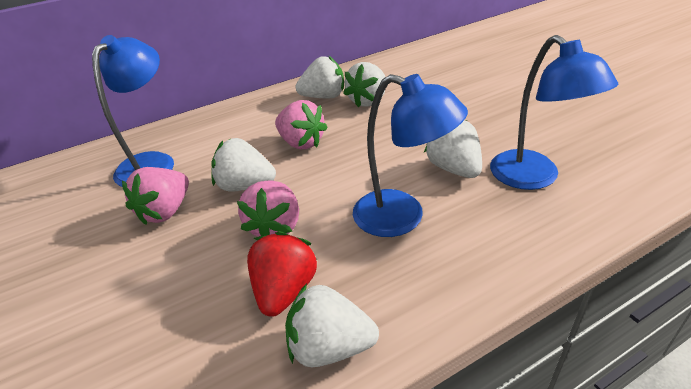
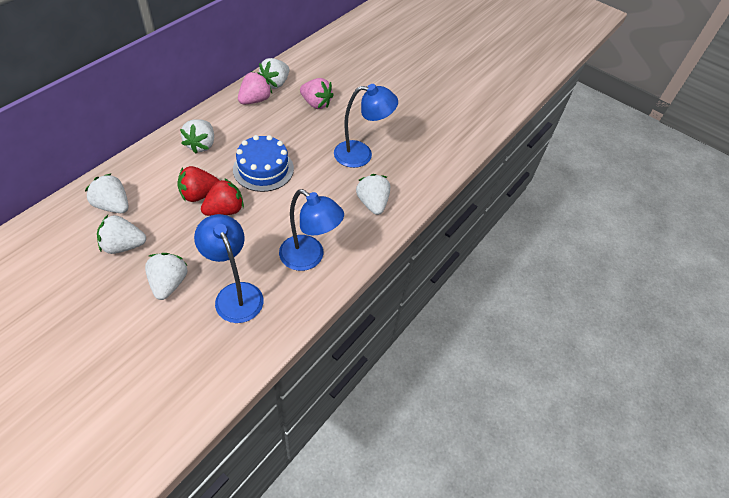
blue cake: 0 -> 1
pink strawberry: 3 -> 2
red strawberry: 1 -> 2
white strawberry: 5 -> 6

